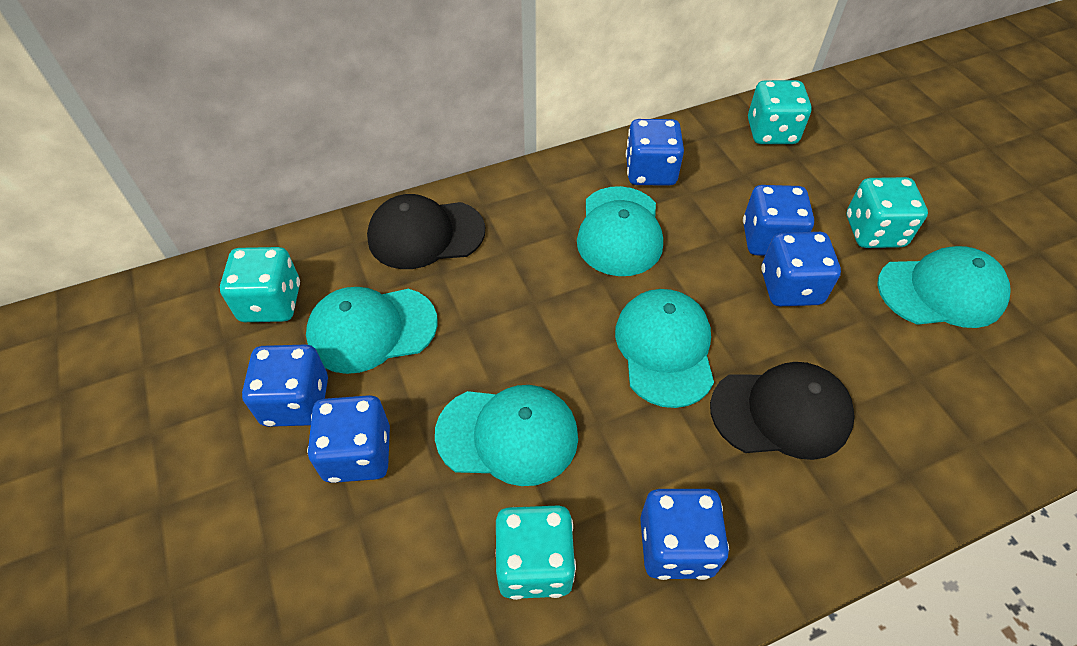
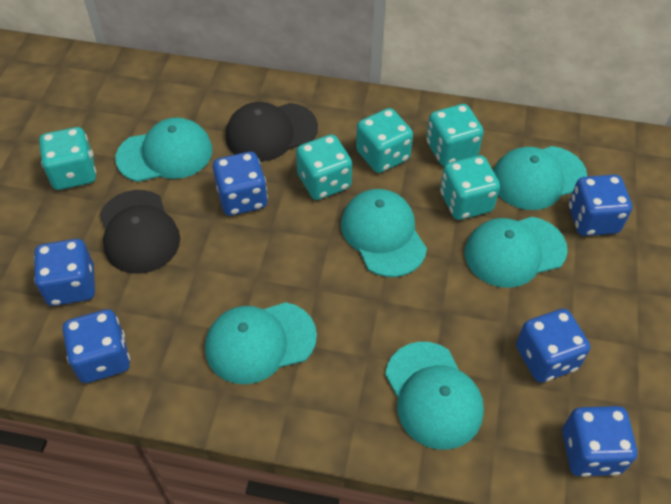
turquoise cap: 5 -> 6
turquoise dice: 4 -> 5

